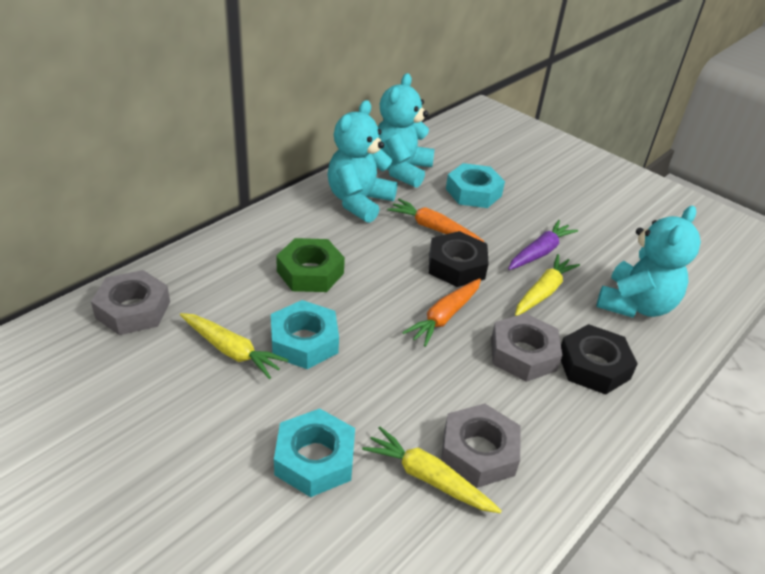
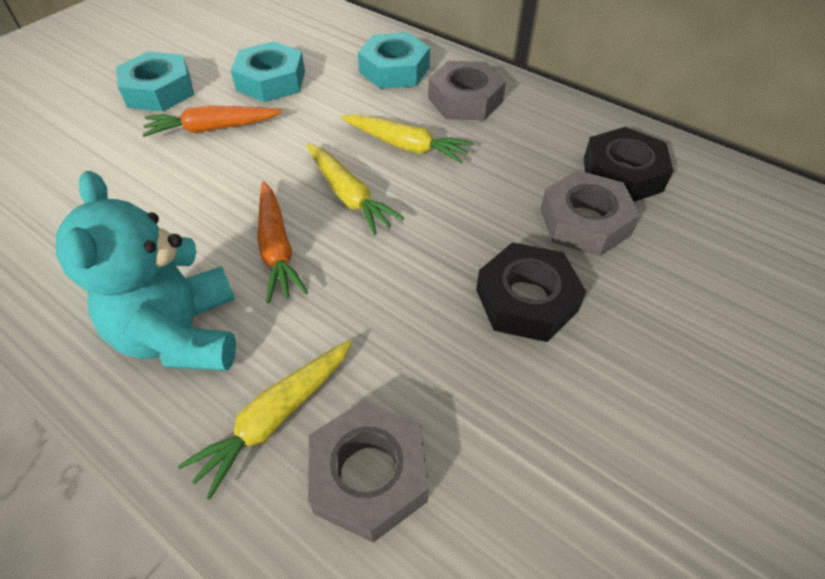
green nut: 1 -> 0
purple carrot: 1 -> 0
turquoise teddy bear: 3 -> 1

